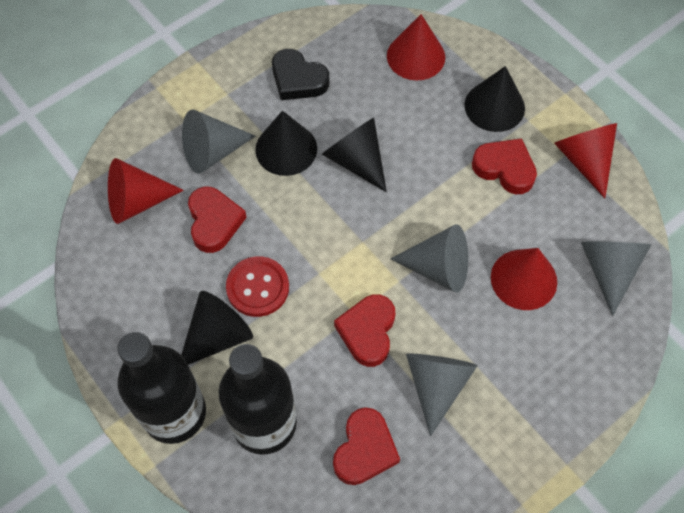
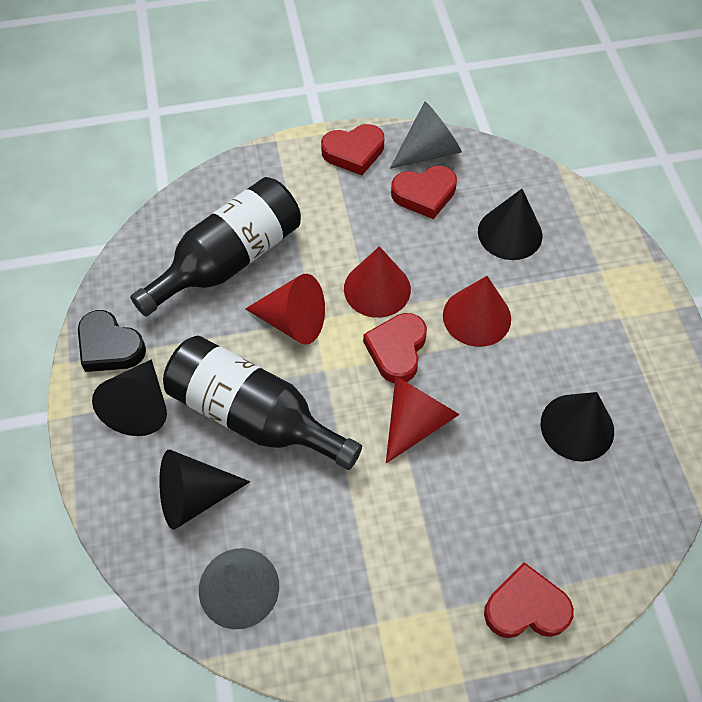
grey cone: 4 -> 2
red button: 1 -> 0

